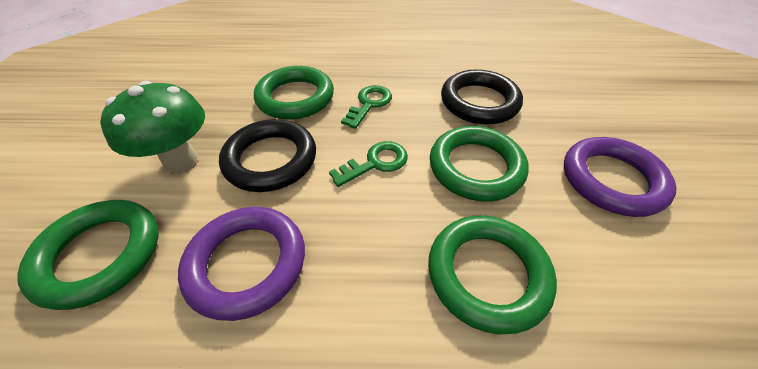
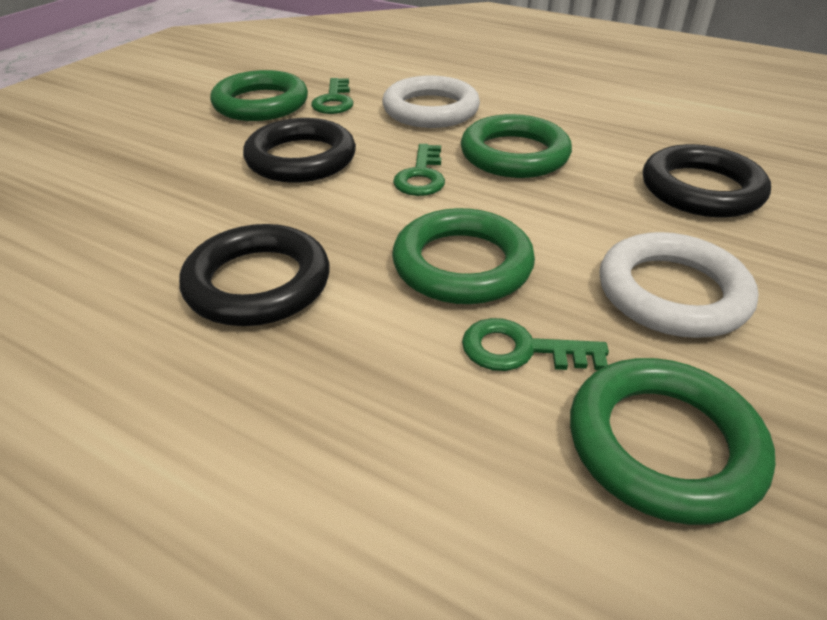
black ring: 2 -> 3
green key: 2 -> 3
green mushroom: 1 -> 0
purple ring: 2 -> 0
white ring: 0 -> 2

